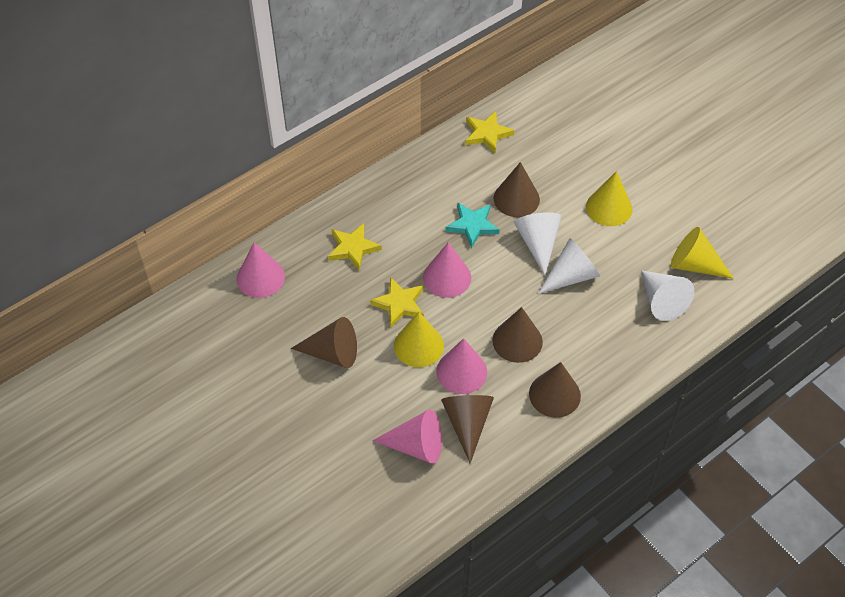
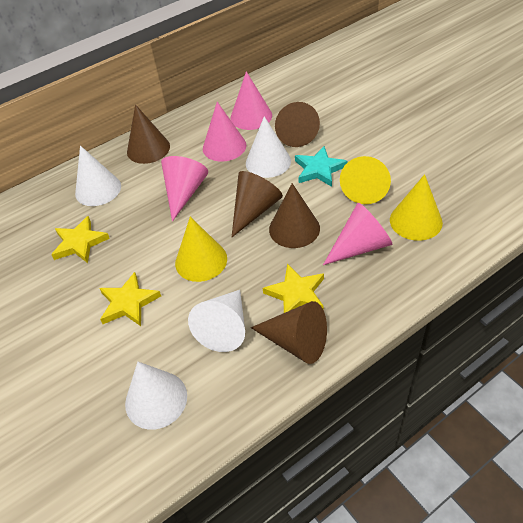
white cone: 3 -> 4

